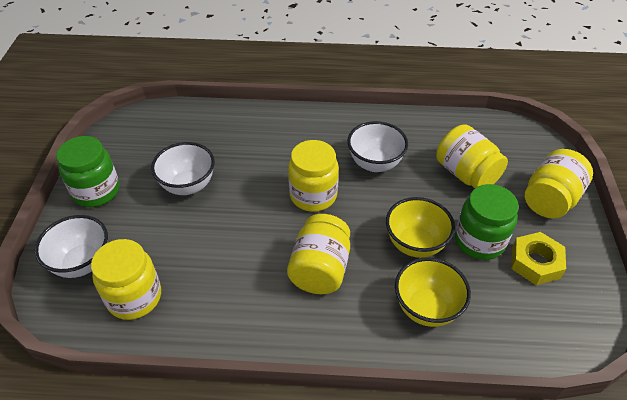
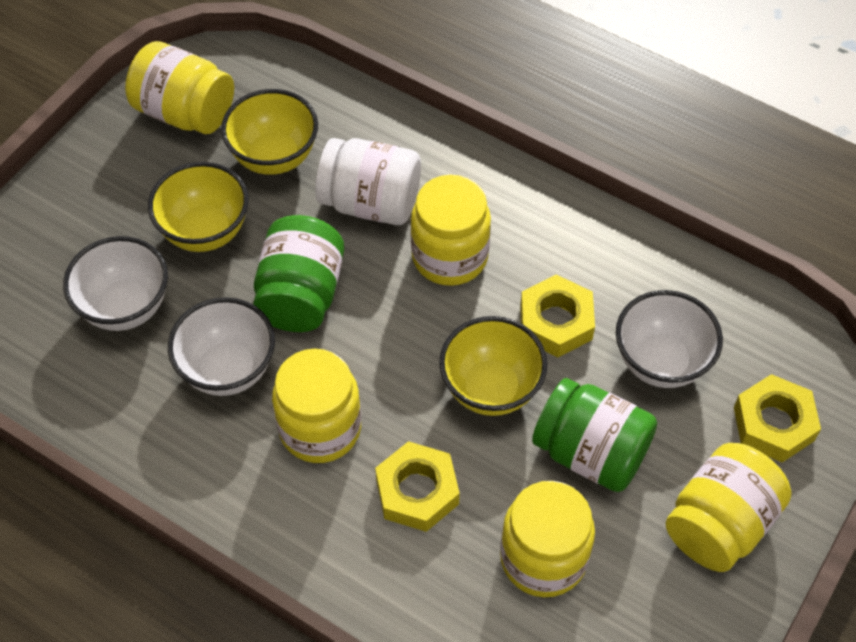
white jar: 0 -> 1
yellow bowl: 2 -> 3
yellow nut: 1 -> 3

